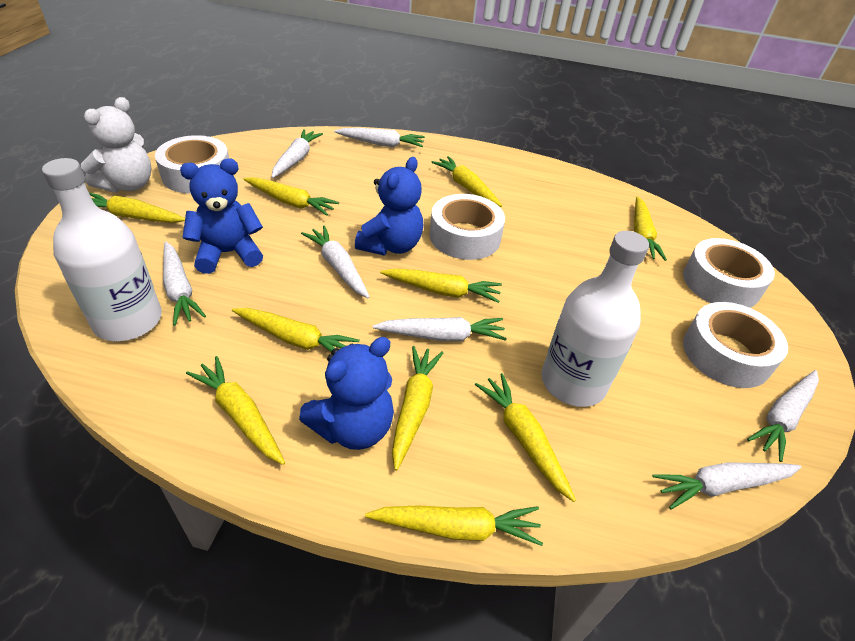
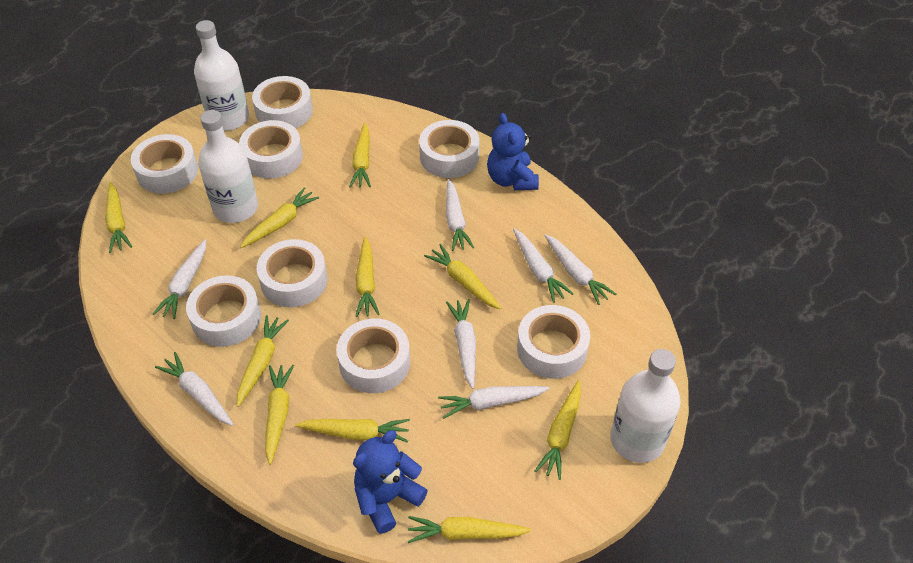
blue teddy bear: 3 -> 2
white bottle: 2 -> 3
white tape: 4 -> 8
white teddy bear: 1 -> 0

